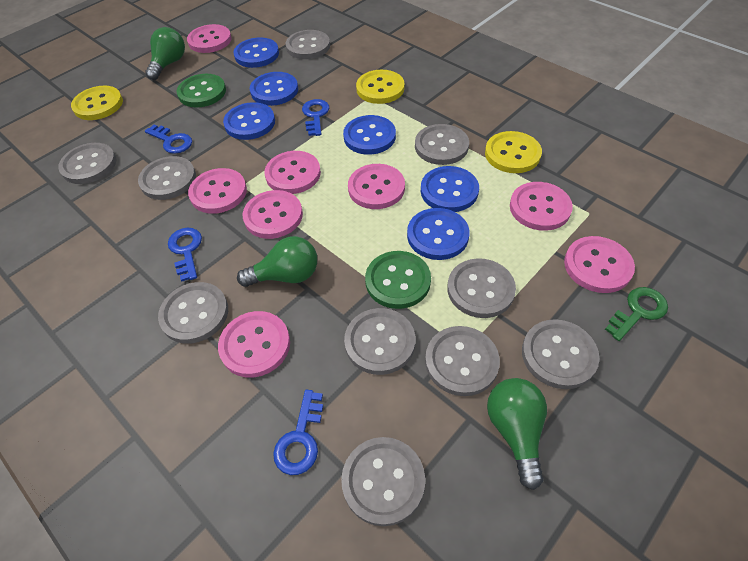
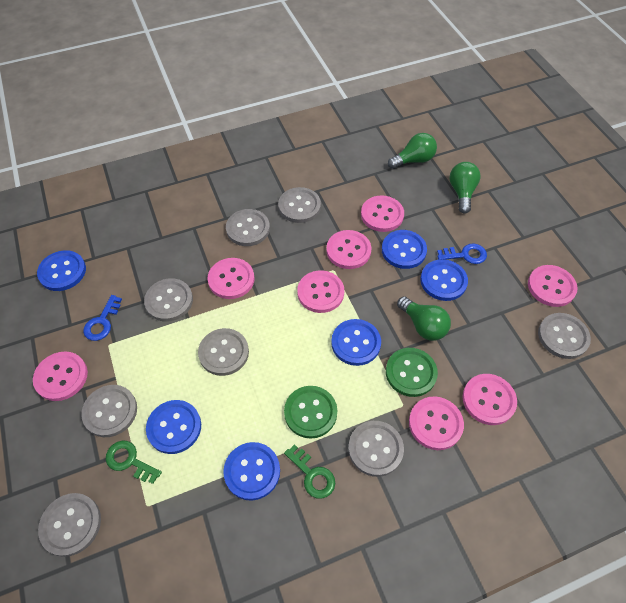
blue key: 4 -> 2
green key: 1 -> 2
grey button: 10 -> 8
yellow button: 3 -> 0

